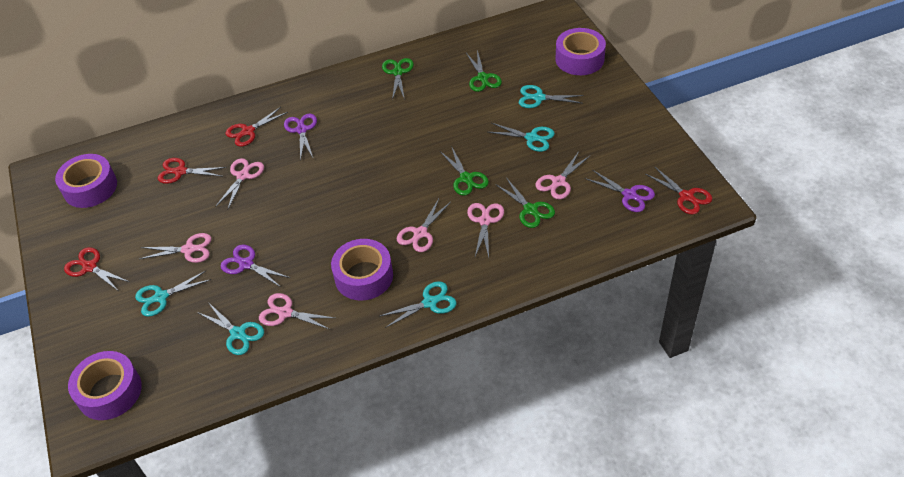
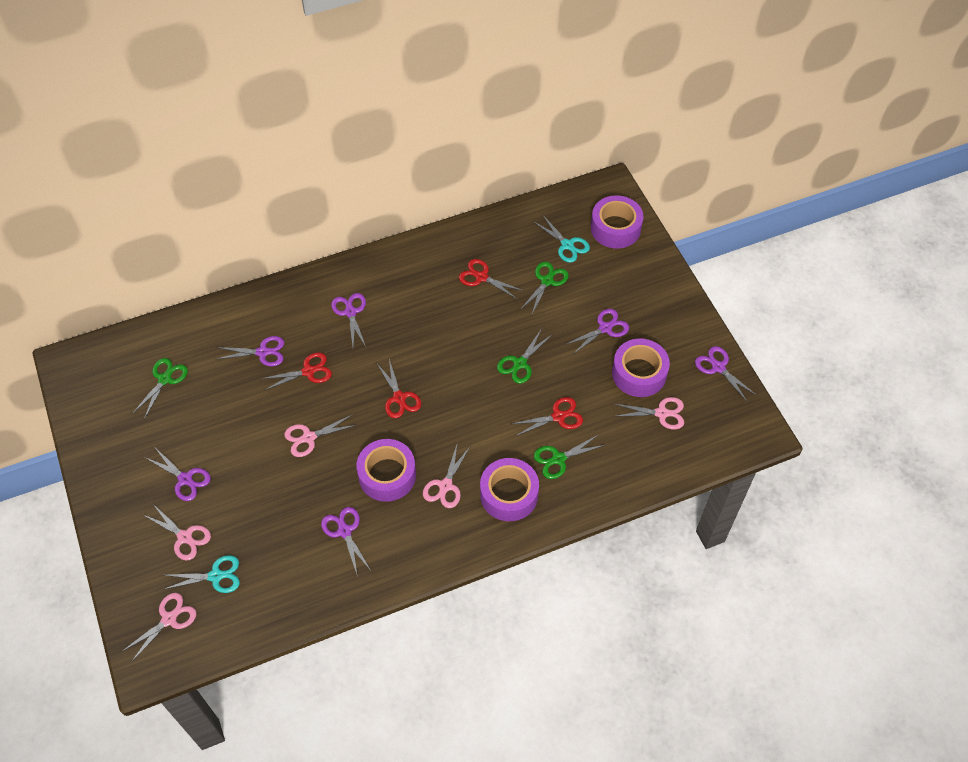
pink scissors: 6 -> 5
purple scissors: 3 -> 6
turquoise scissors: 5 -> 2

